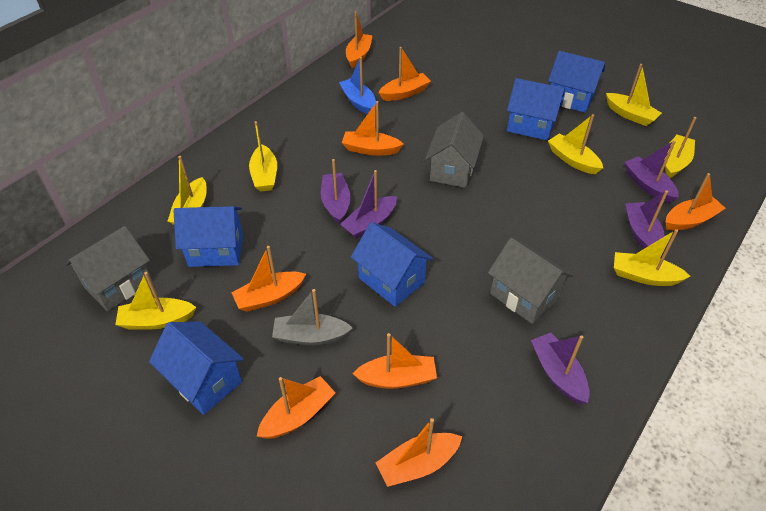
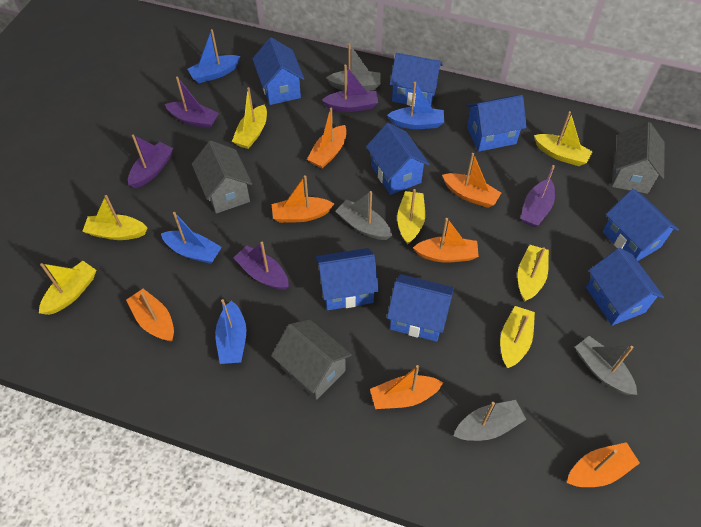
blue boat: 1 -> 4
blue house: 5 -> 8
grey boat: 1 -> 4
orange boat: 8 -> 7

